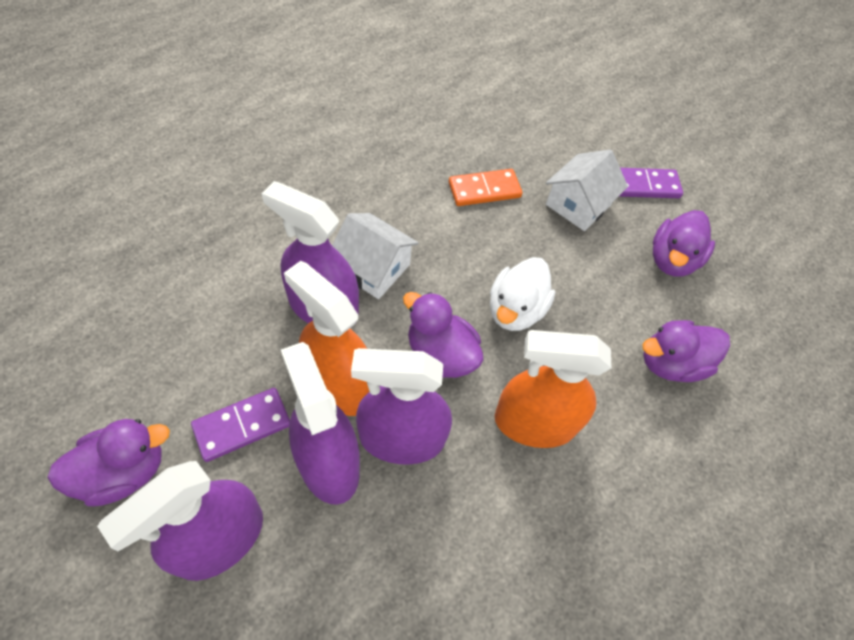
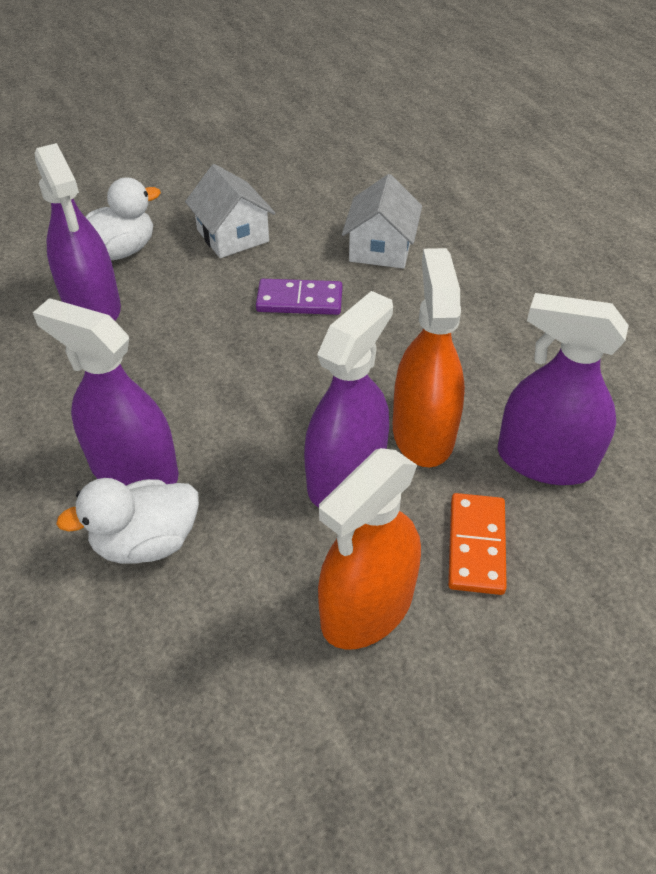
purple domino: 2 -> 1
purple duck: 4 -> 0
white duck: 1 -> 2

